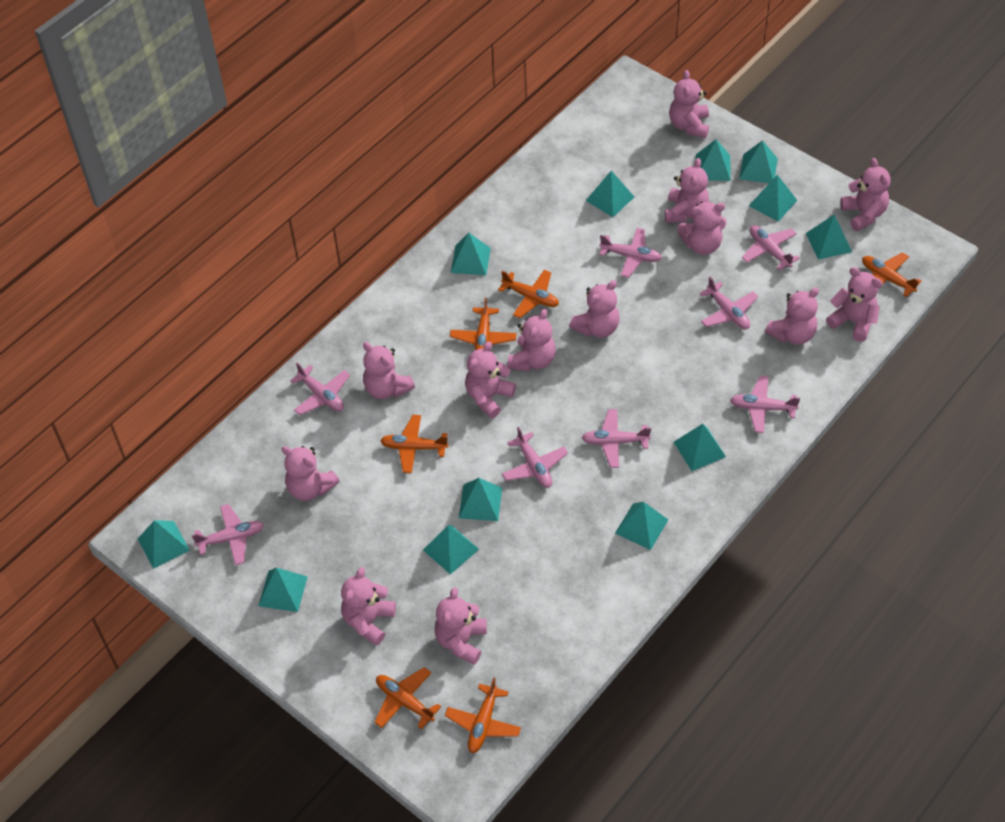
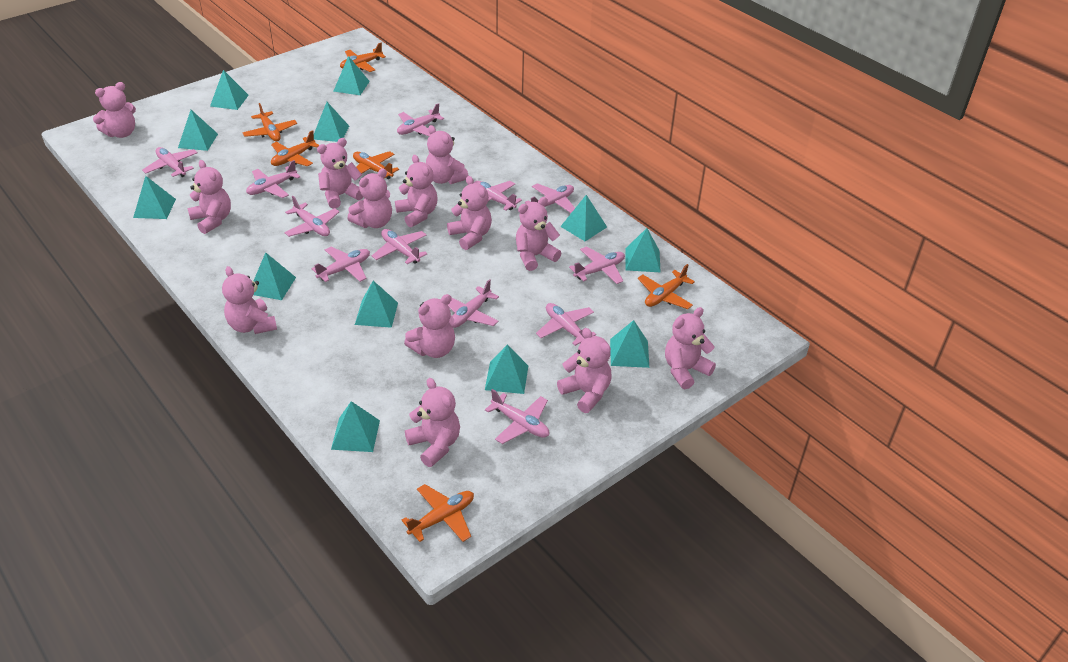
pink plane: 8 -> 12

